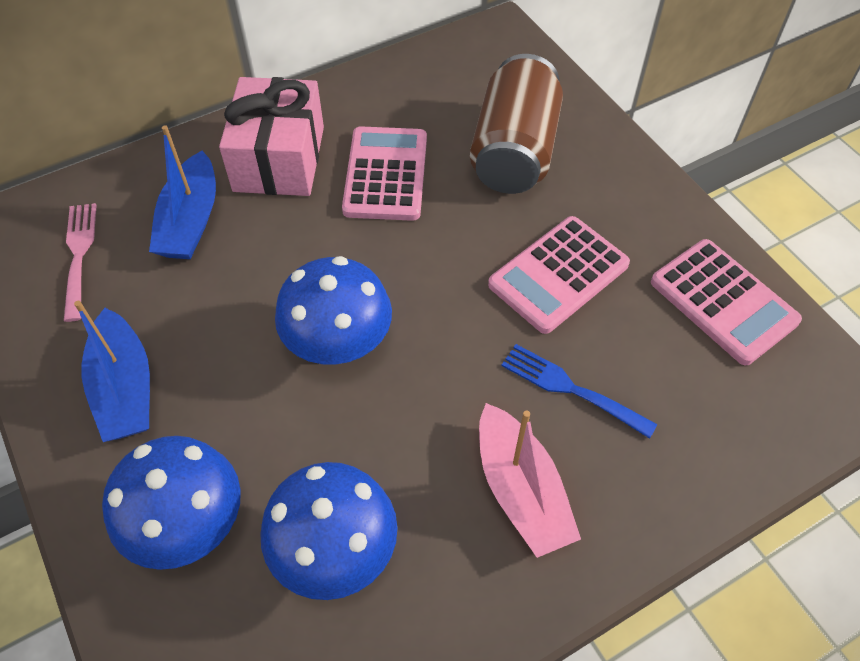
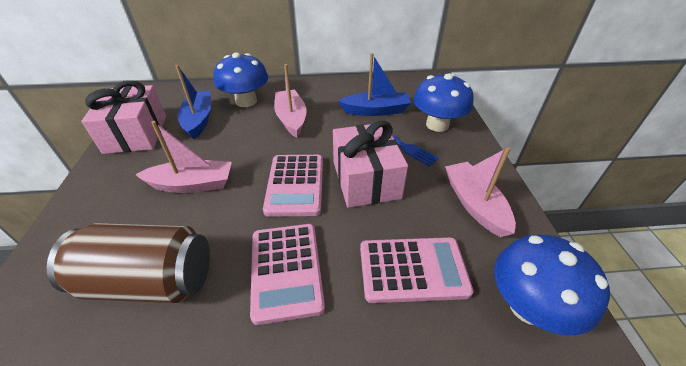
pink boat: 1 -> 3
pink fork: 1 -> 0
pink gift: 1 -> 2

